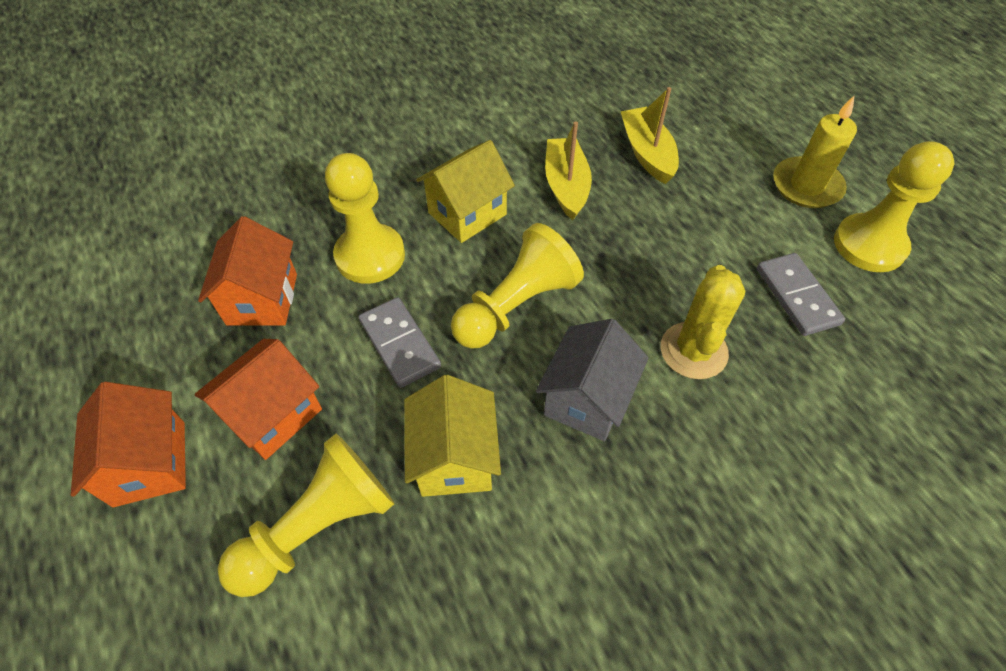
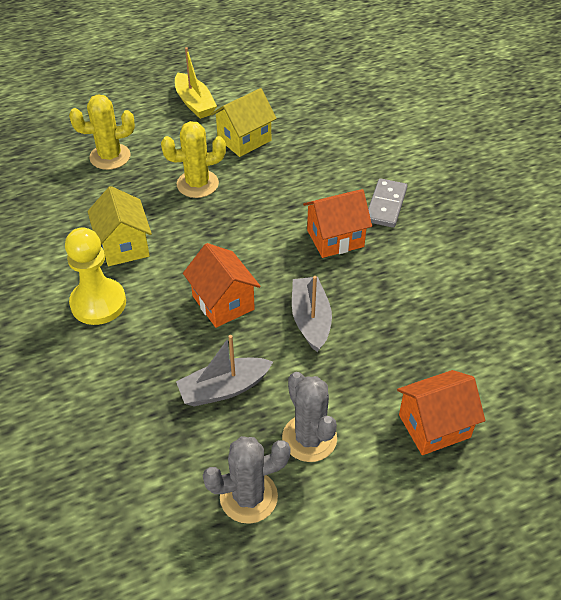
grey boat: 0 -> 2
grey cactus: 0 -> 2
grey domino: 2 -> 1
grey house: 1 -> 0
yellow boat: 2 -> 1
yellow cactus: 1 -> 2
yellow candle: 1 -> 0
yellow pawn: 4 -> 1

